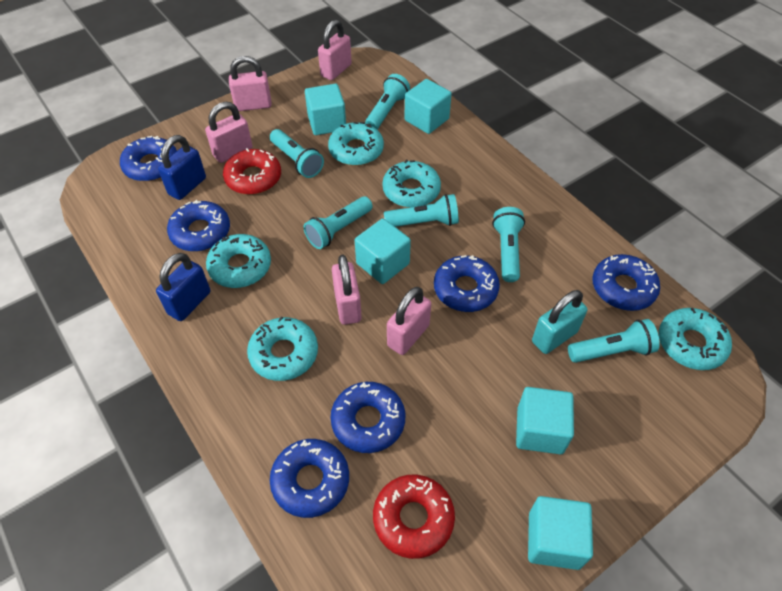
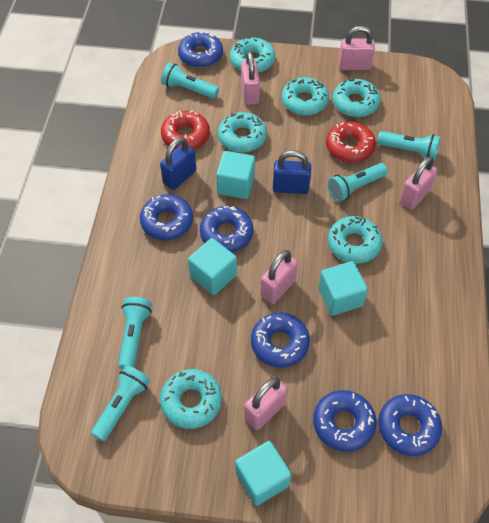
turquoise cube: 5 -> 4
turquoise donut: 5 -> 6
turquoise flashlight: 6 -> 5
turquoise padlock: 1 -> 0

